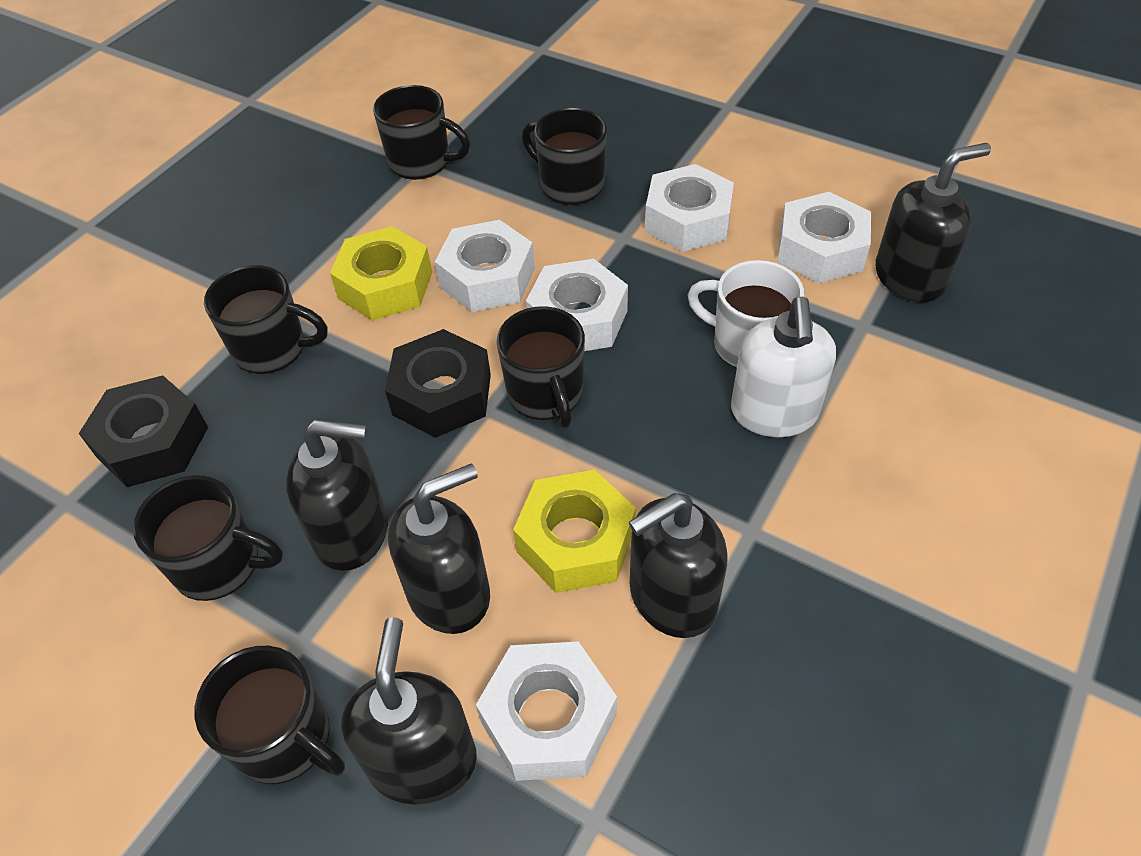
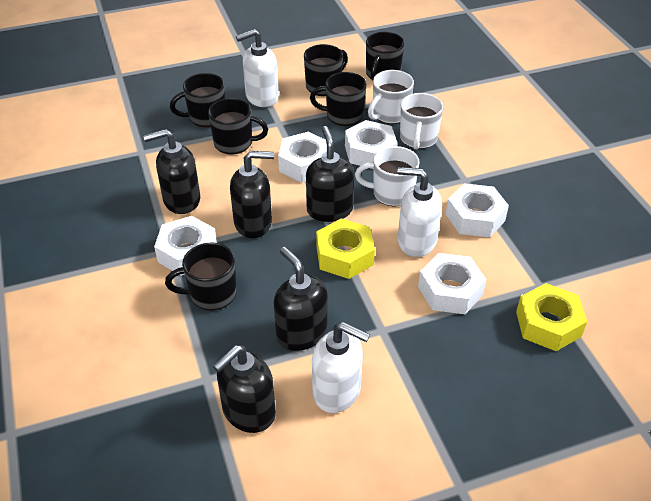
black nut: 2 -> 0
white mug: 1 -> 3
white soap dispenser: 1 -> 3

